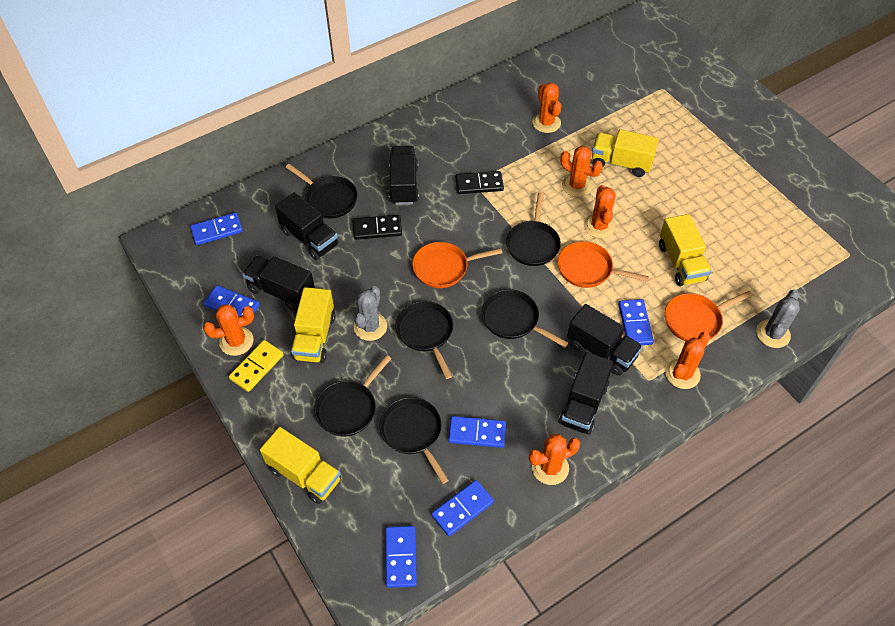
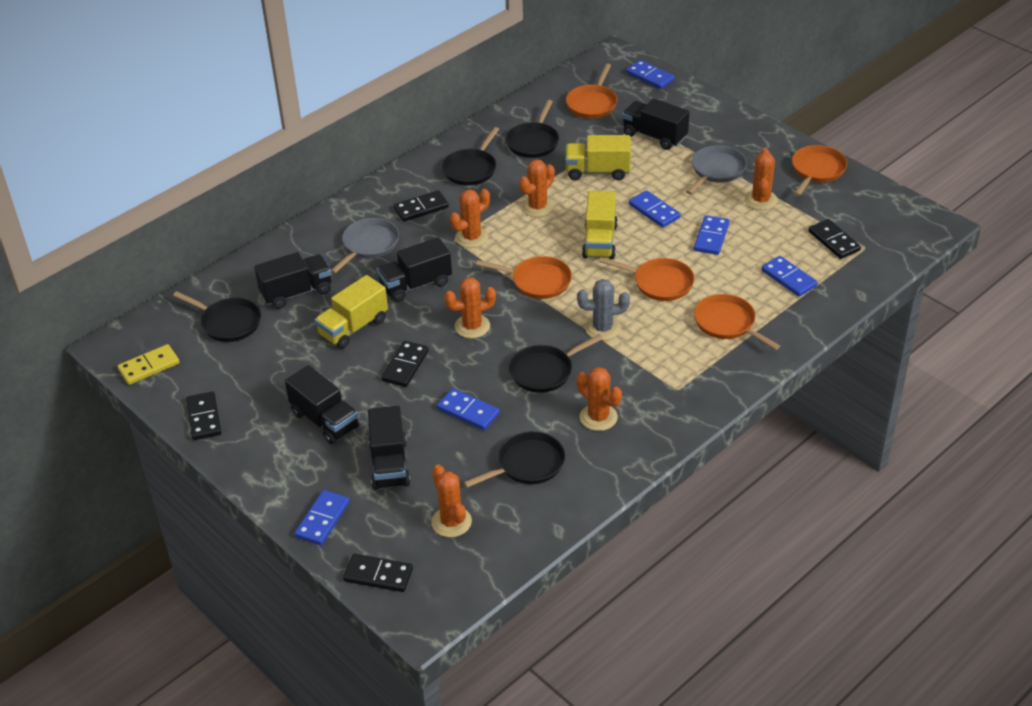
black domino: 2 -> 5
black pan: 6 -> 5
grey cactus: 2 -> 1
grey pan: 0 -> 2
orange pan: 3 -> 5
yellow truck: 4 -> 3

